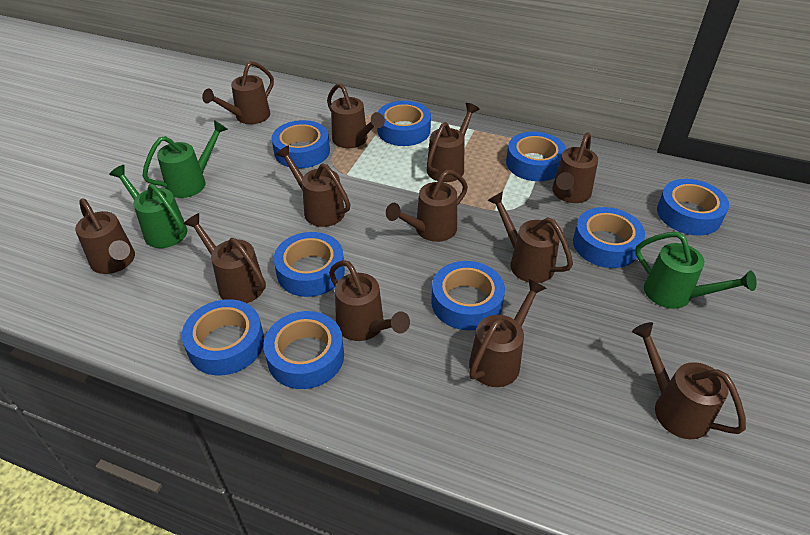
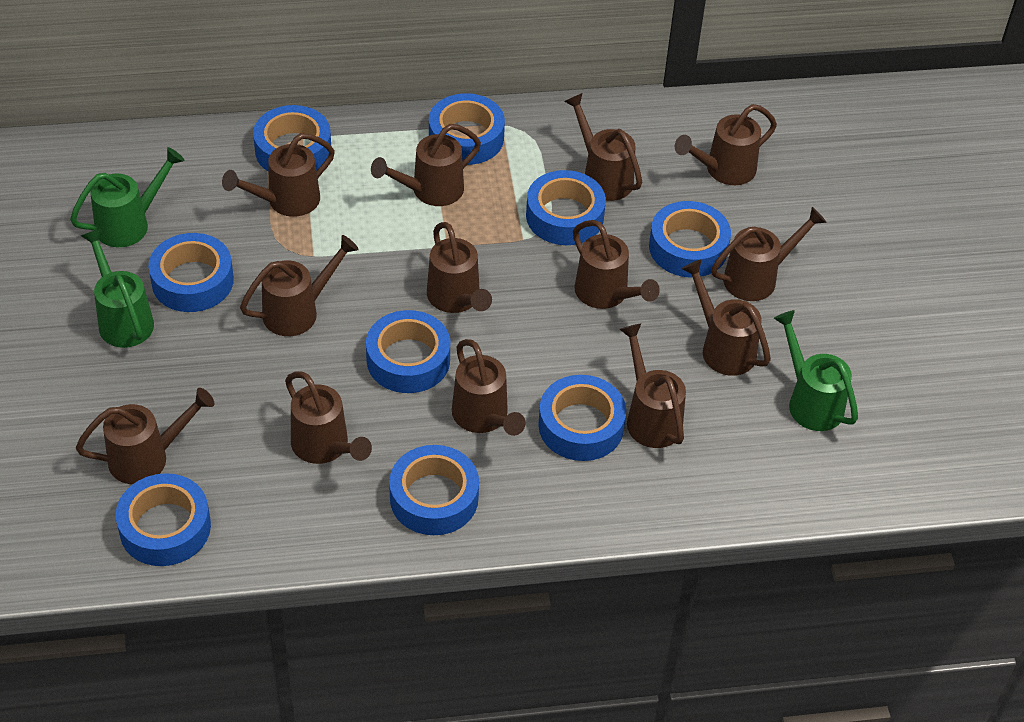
brown watering can: 12 -> 13

